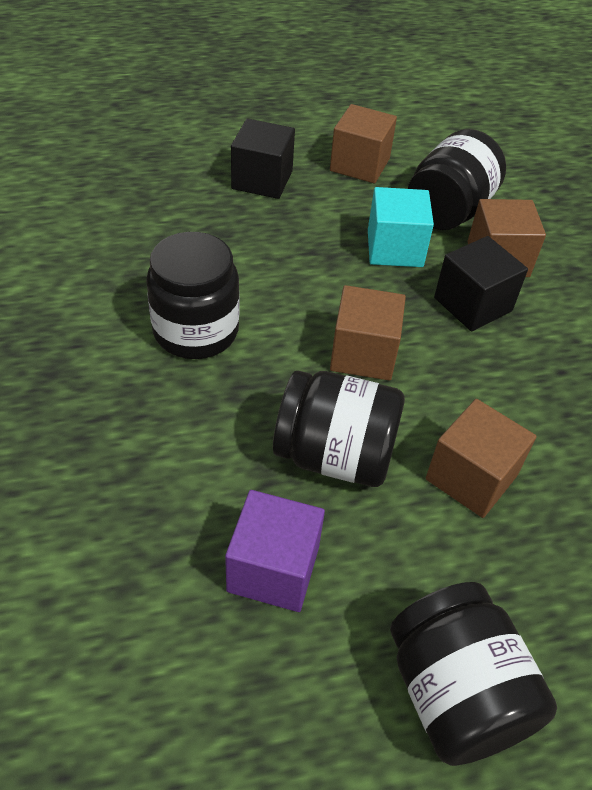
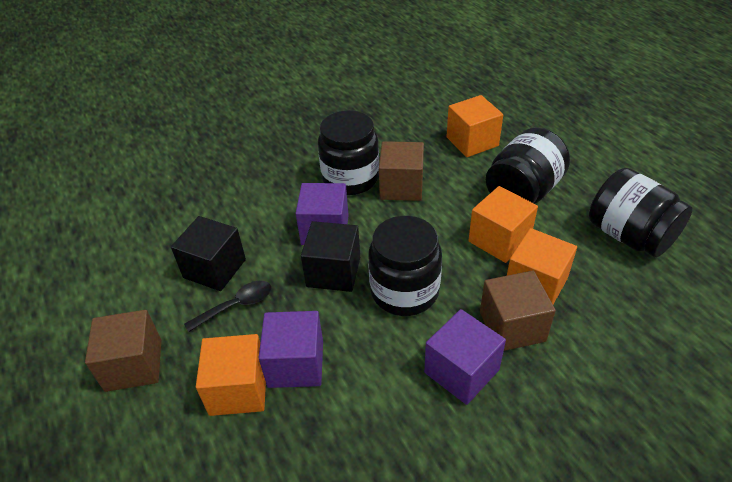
black spoon: 0 -> 1
brown cube: 4 -> 3
orange cube: 0 -> 4
purple cube: 1 -> 3
turquoise cube: 1 -> 0

